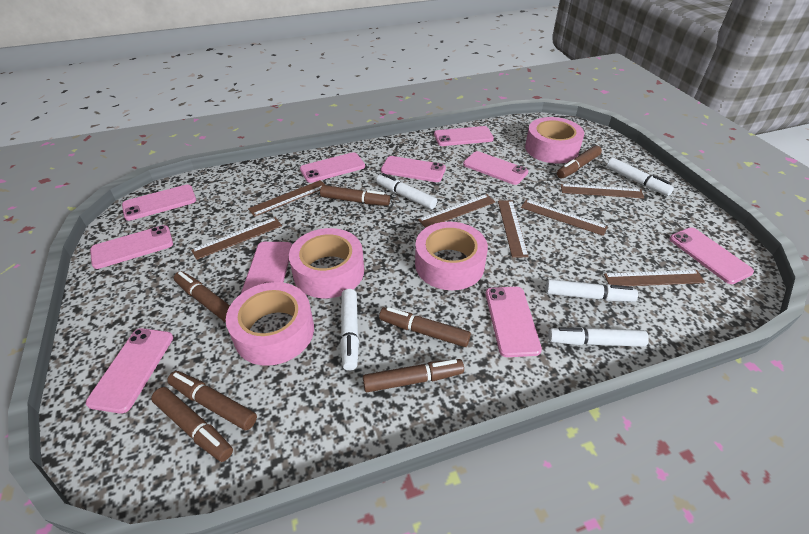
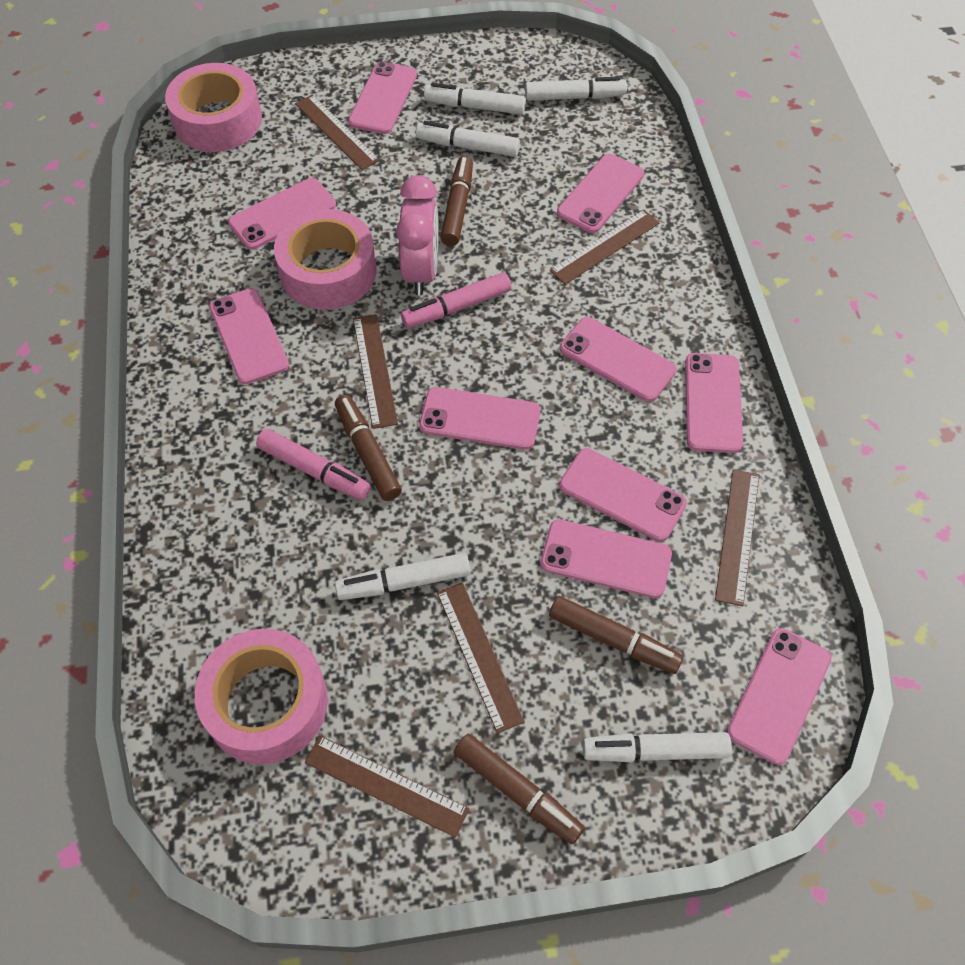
brown marker: 7 -> 4
brown ruler: 7 -> 6
pink clock: 0 -> 1
pink marker: 0 -> 2
pink tape: 4 -> 3

